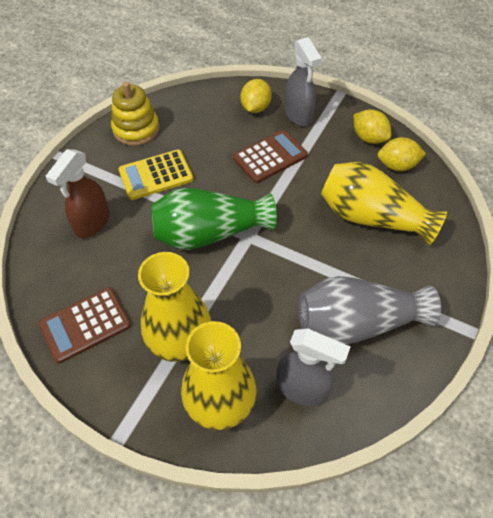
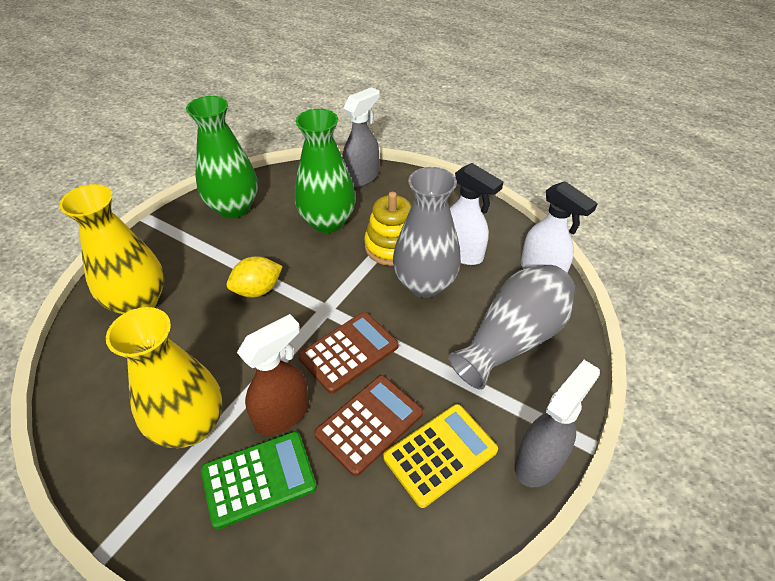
green calculator: 0 -> 1
green vase: 1 -> 2
grey vase: 1 -> 2
white spray bottle: 0 -> 2
yellow lemon: 3 -> 1
yellow vase: 3 -> 2

